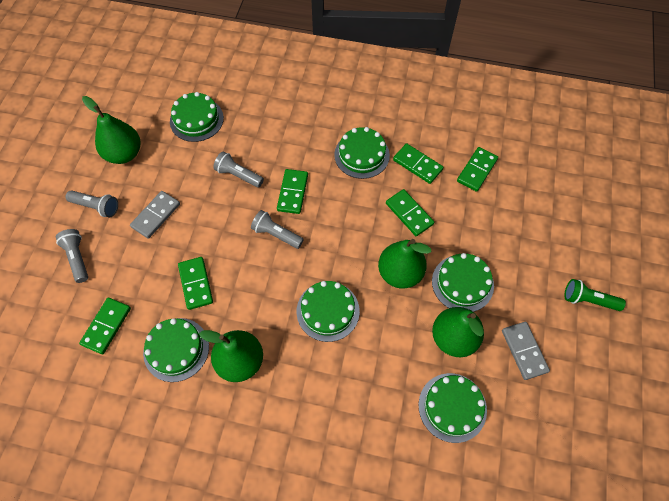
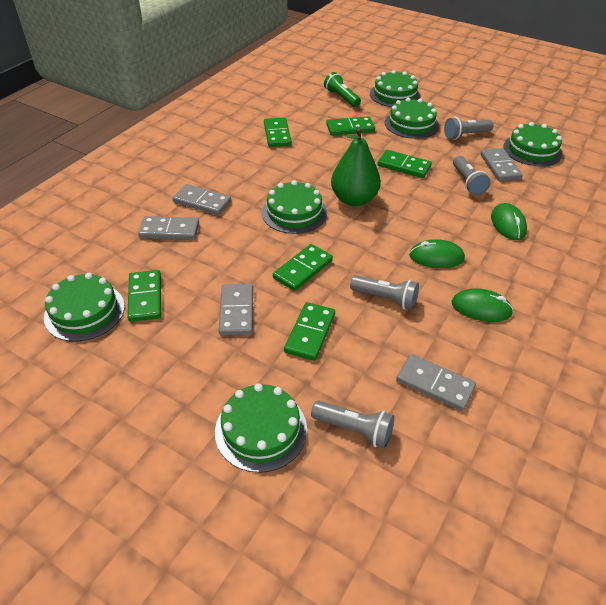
green mouse: 0 -> 3
green pear: 4 -> 1
grey domino: 2 -> 5

